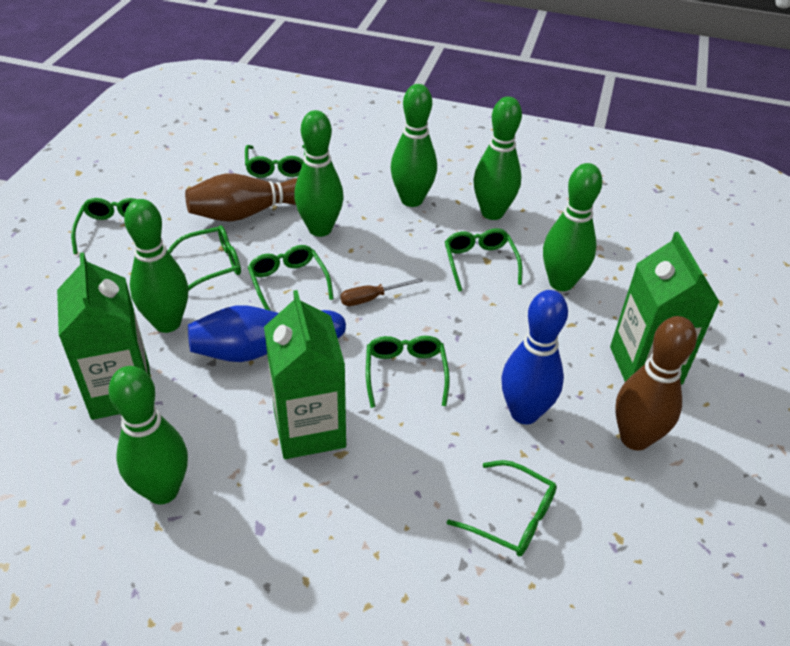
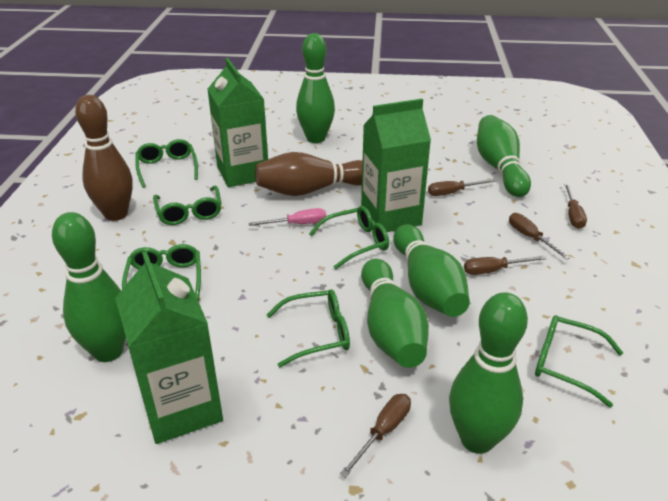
blue bowling pin: 2 -> 0
brown screwdriver: 1 -> 5
green glasses: 7 -> 6
pink screwdriver: 0 -> 1

